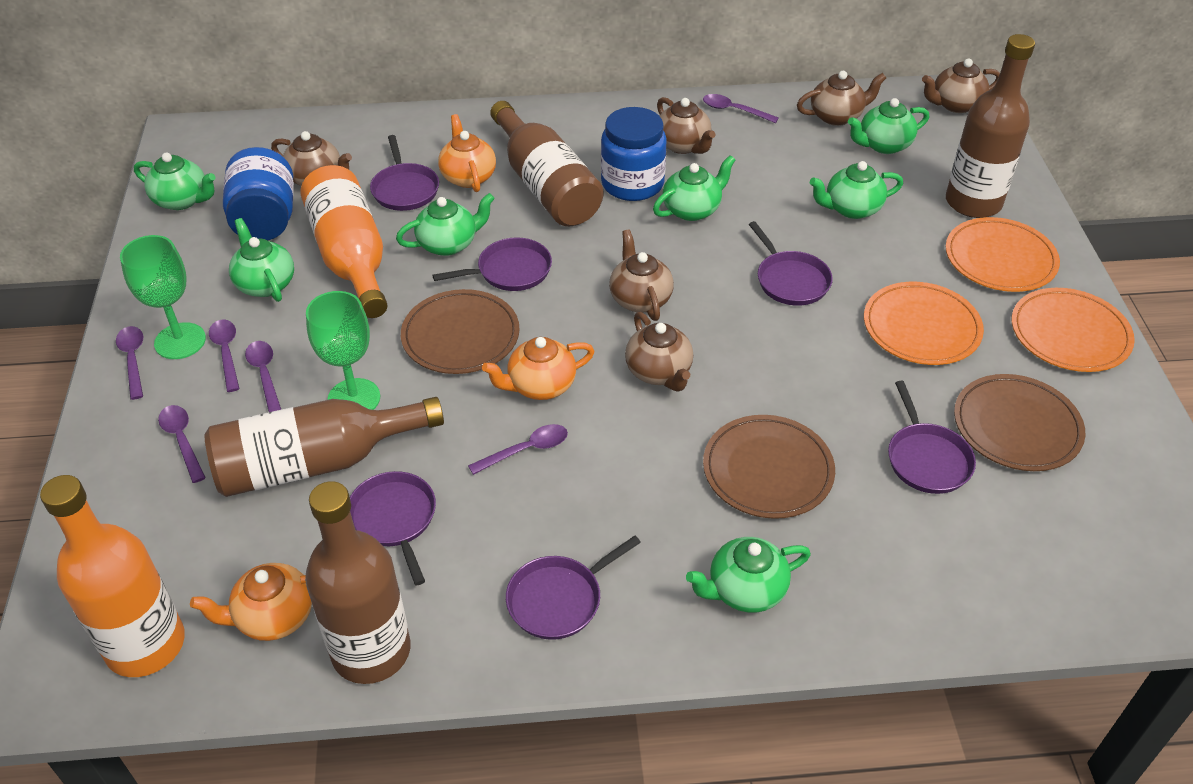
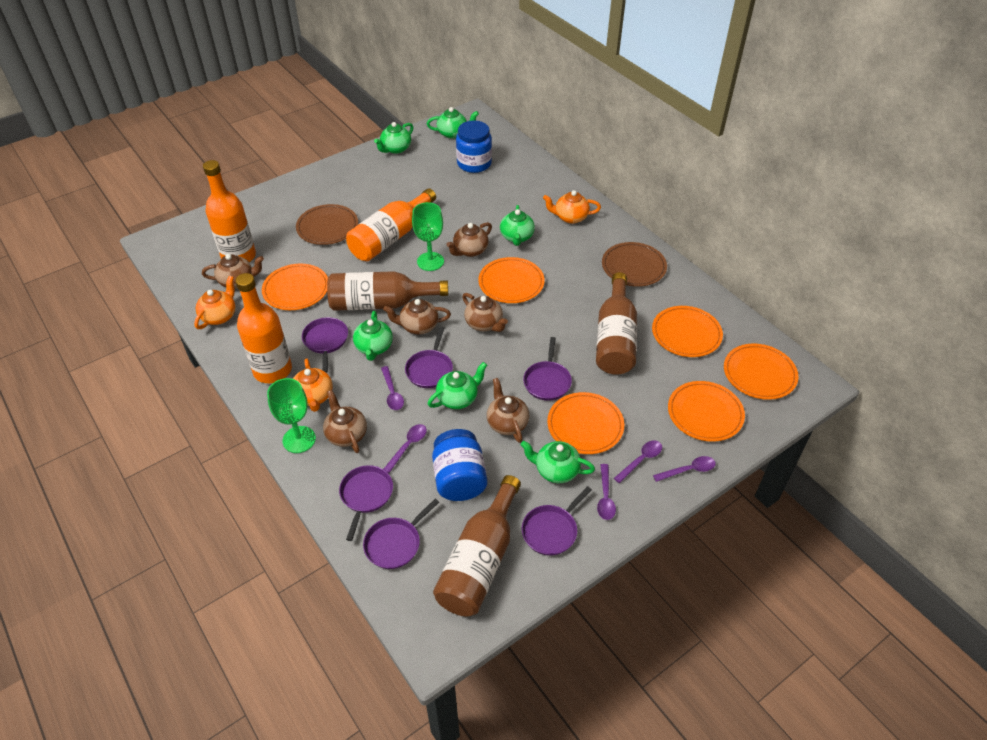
brown bottle: 4 -> 3
brown plate: 3 -> 2
green teapot: 7 -> 6
orange bottle: 2 -> 3
orange plate: 3 -> 6
purple spoon: 6 -> 5

